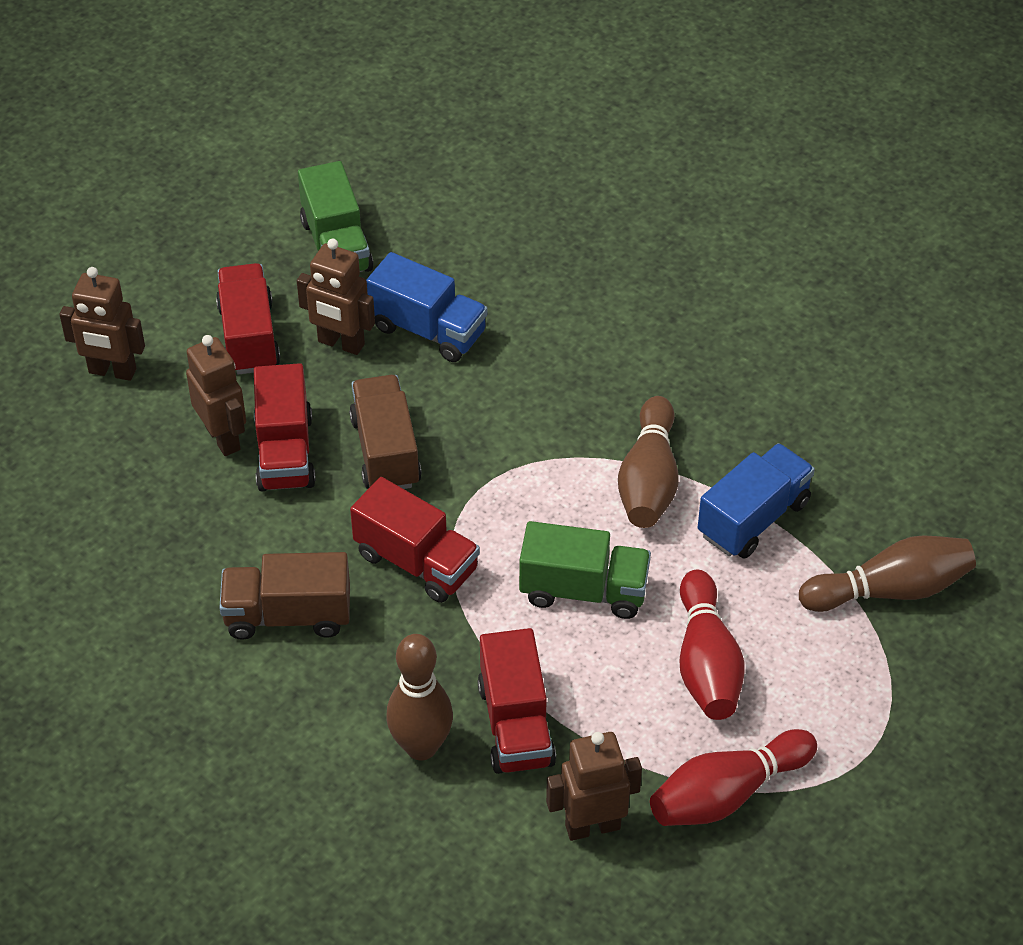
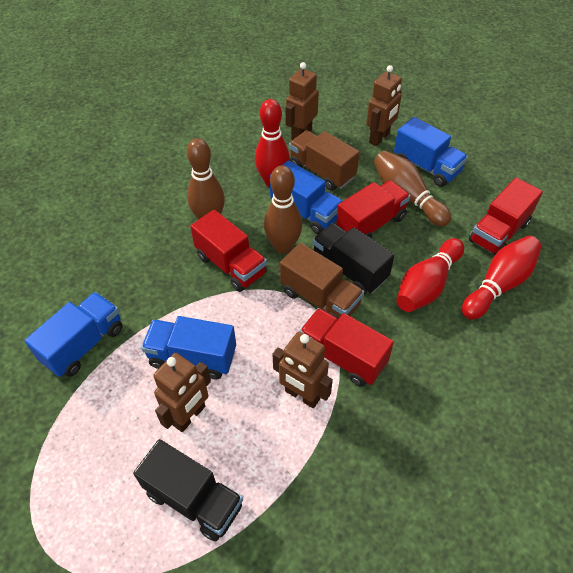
black truck: 0 -> 2
blue truck: 2 -> 4
green truck: 2 -> 0
red bowling pin: 2 -> 3

